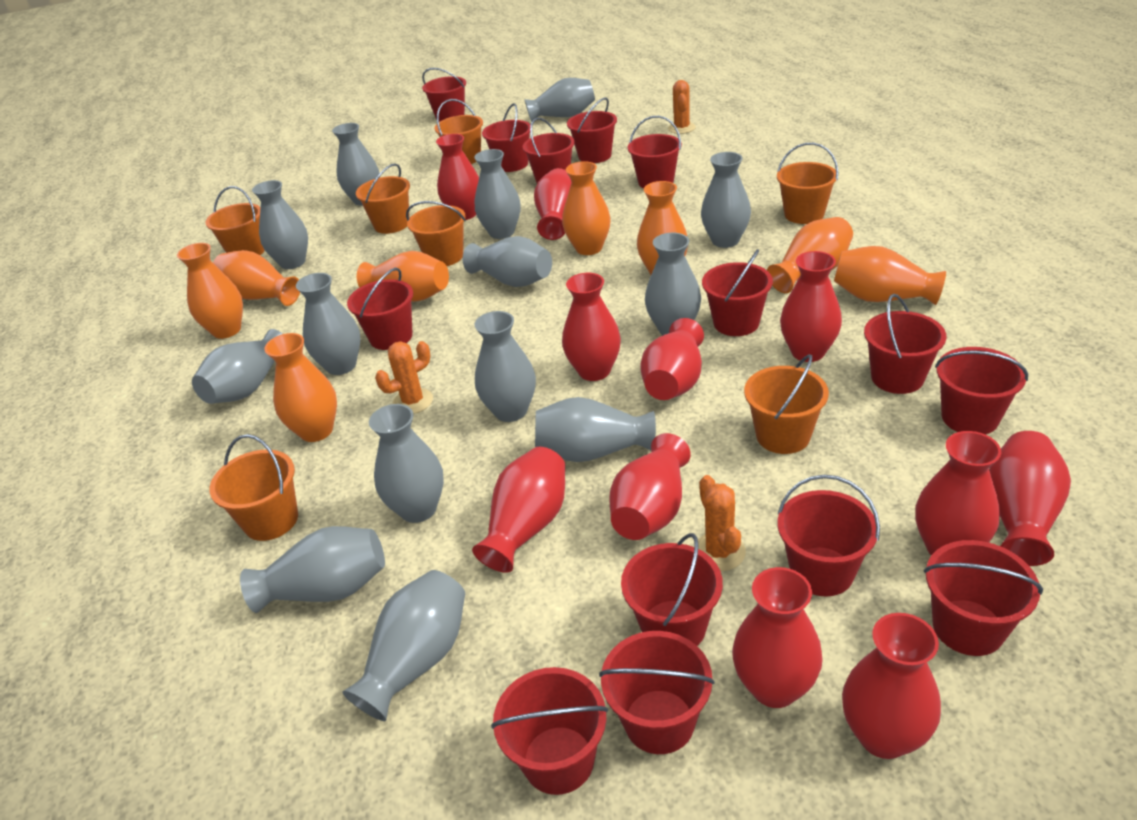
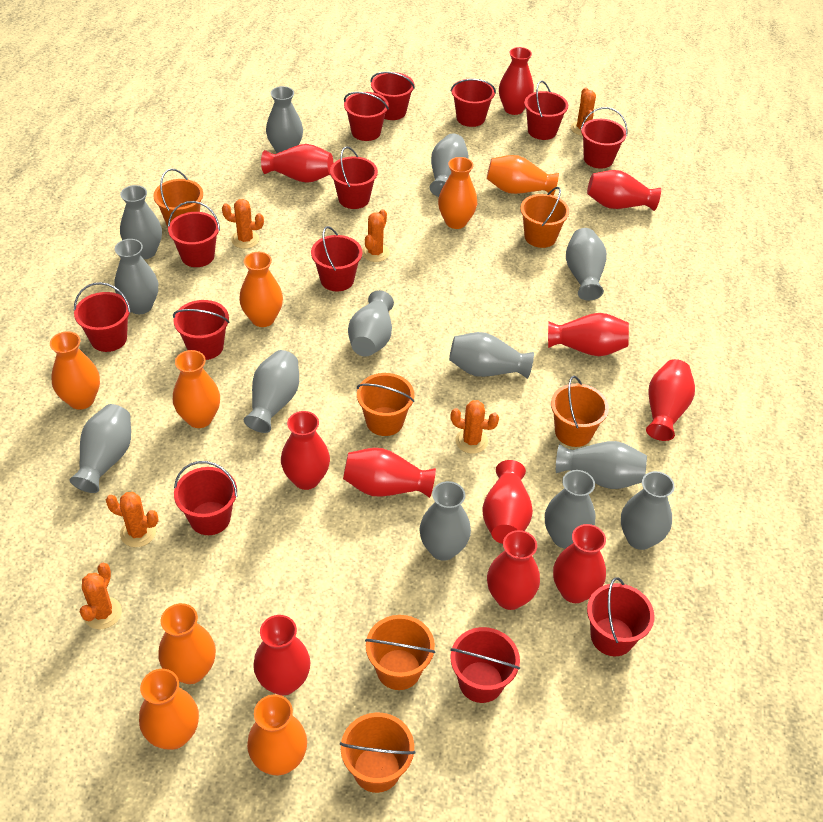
grey vase: 14 -> 13
orange bucket: 7 -> 6
orange cactus: 3 -> 6
red bucket: 14 -> 13

